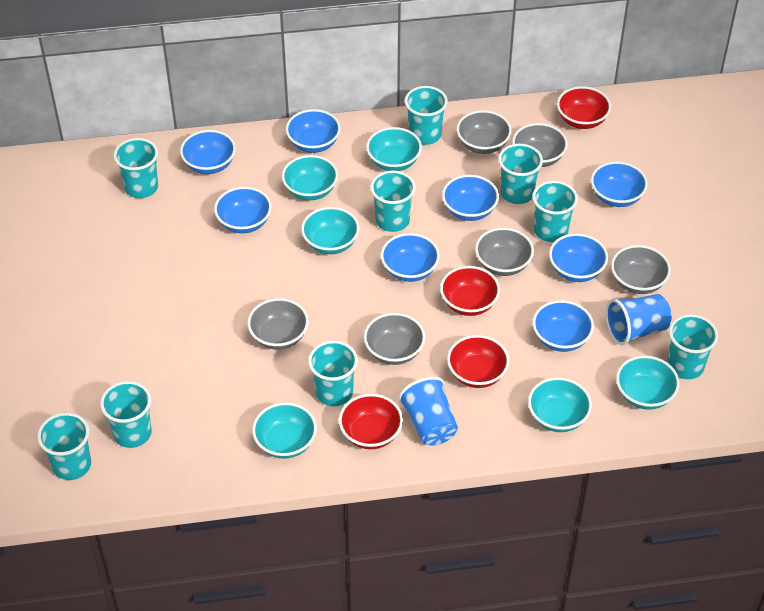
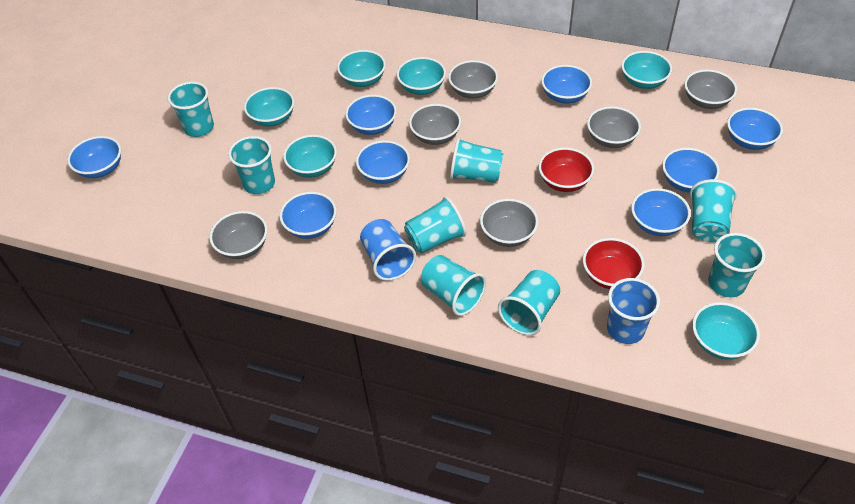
red bowl: 4 -> 2
turquoise cup: 9 -> 8

